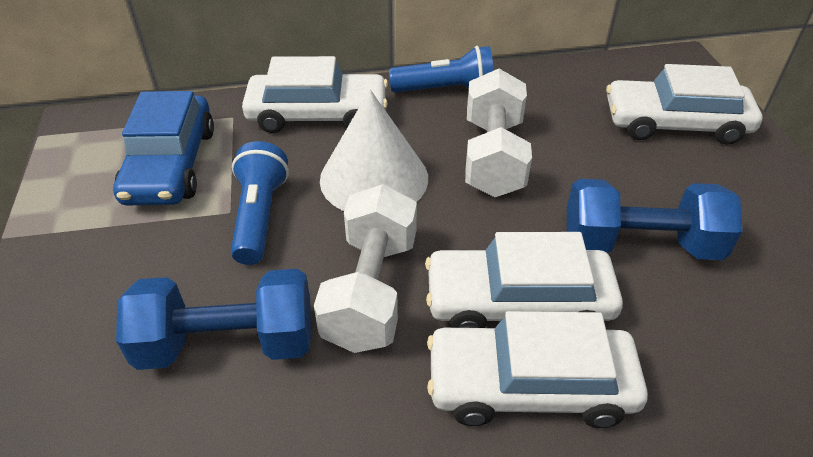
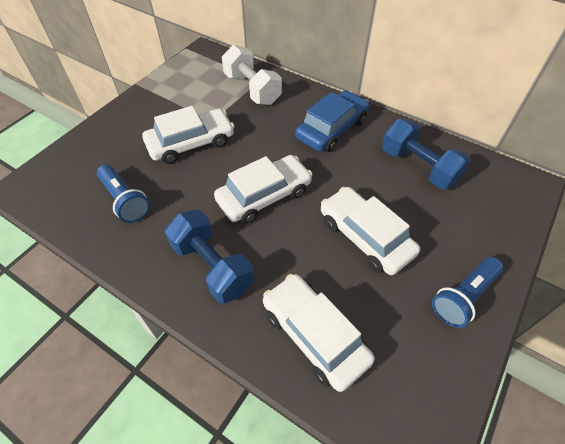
white cone: 1 -> 0
white dumbbell: 2 -> 1

